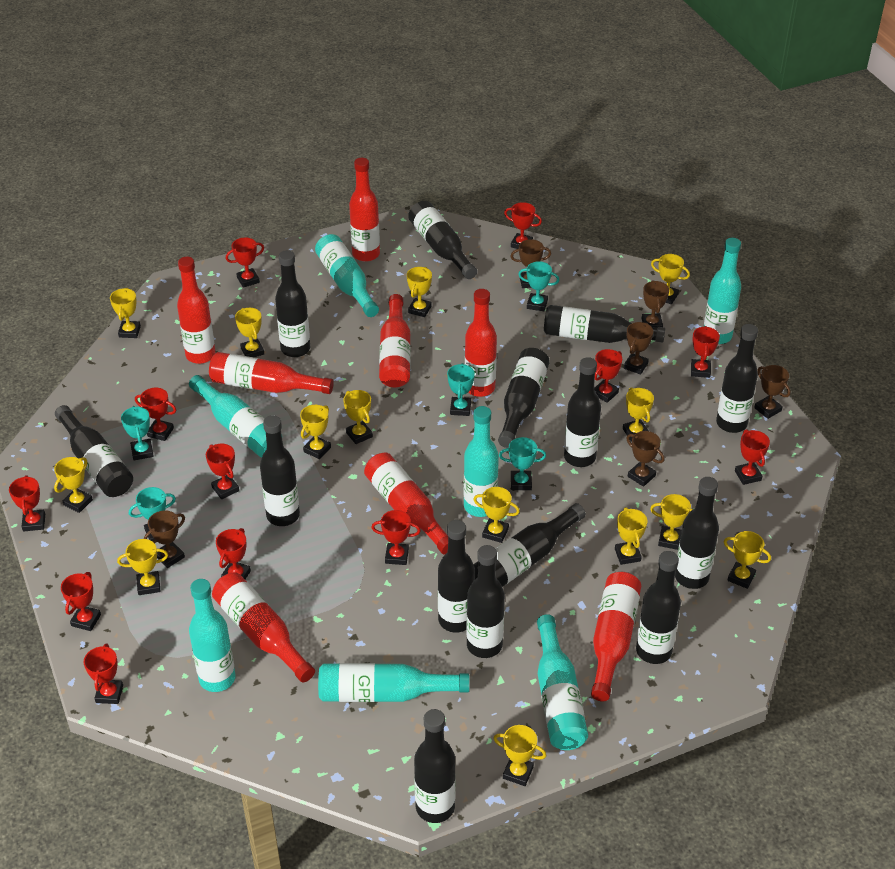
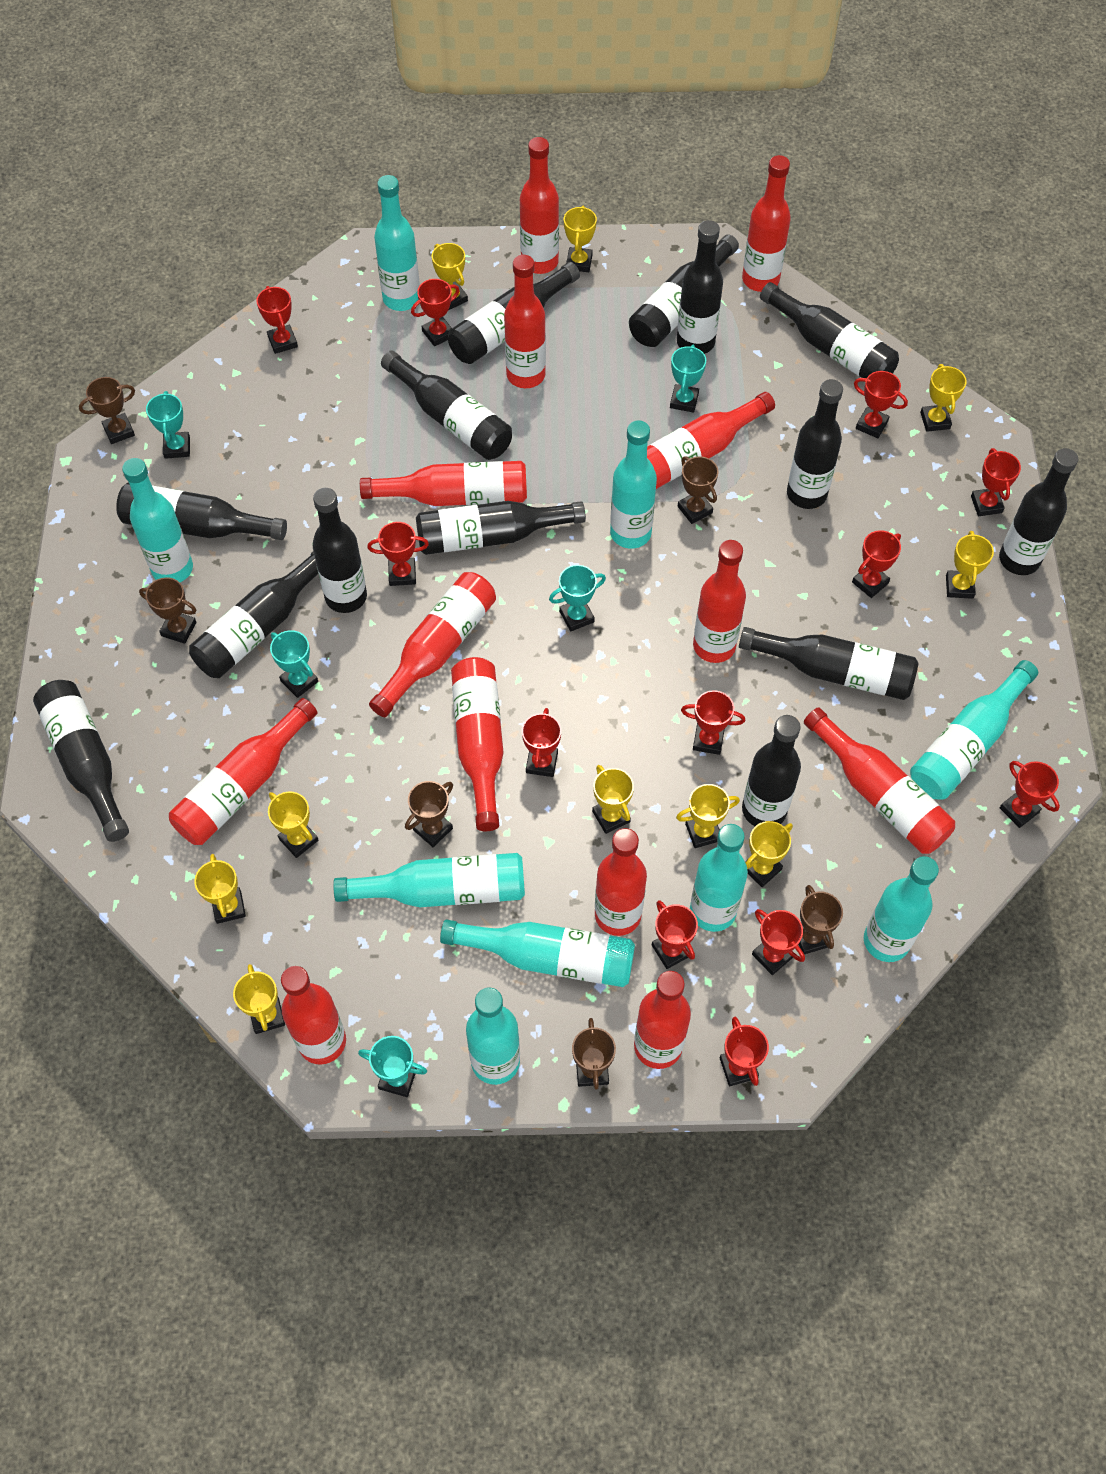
red bottle: 8 -> 13
turquoise bottle: 7 -> 9
yellow trophy: 14 -> 10

